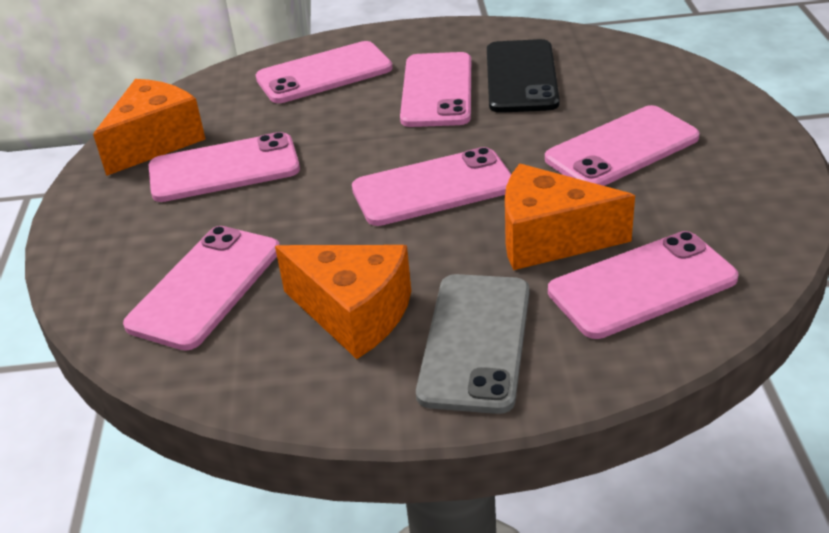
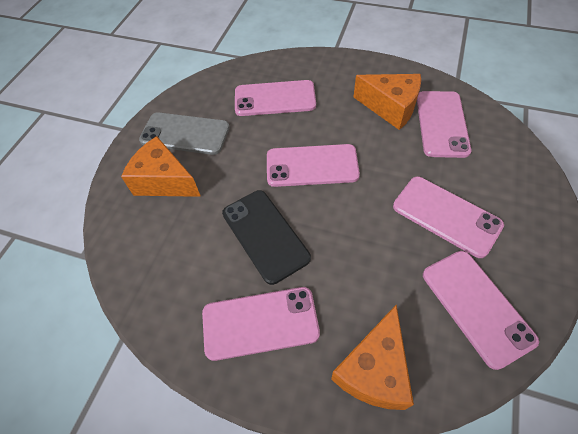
pink phone: 7 -> 6

